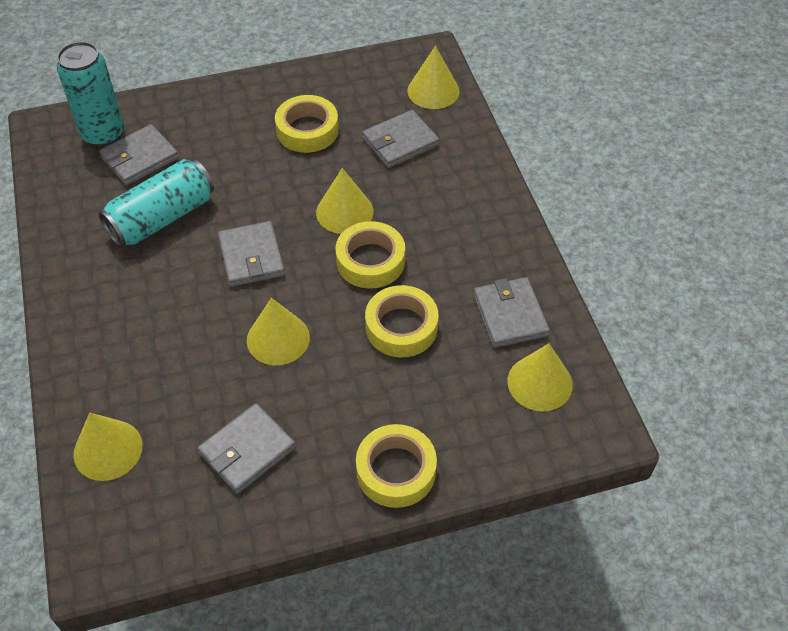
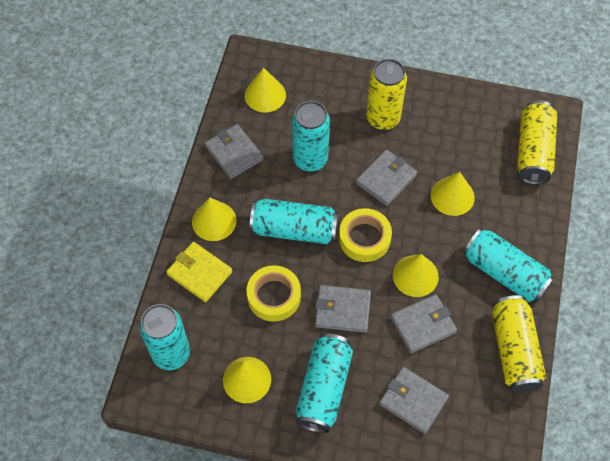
turquoise can: 2 -> 5
yellow can: 0 -> 3
yellow tape: 4 -> 2
yellow wallet: 0 -> 1

